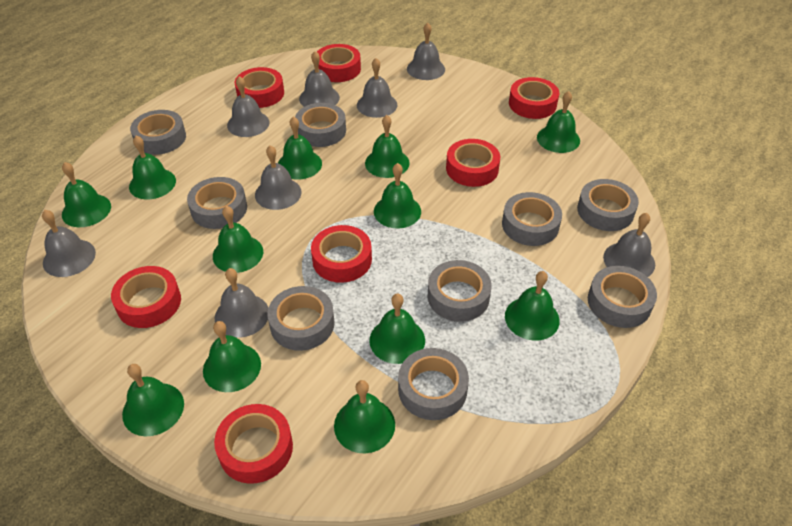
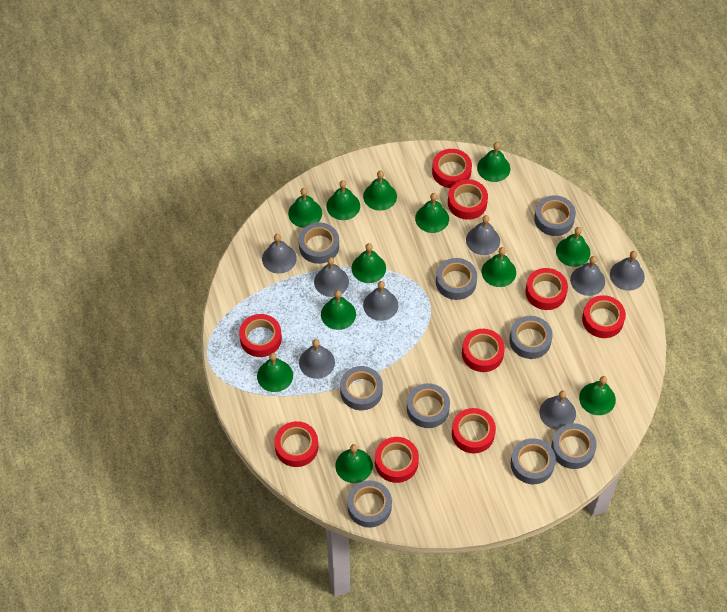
red tape: 7 -> 9

